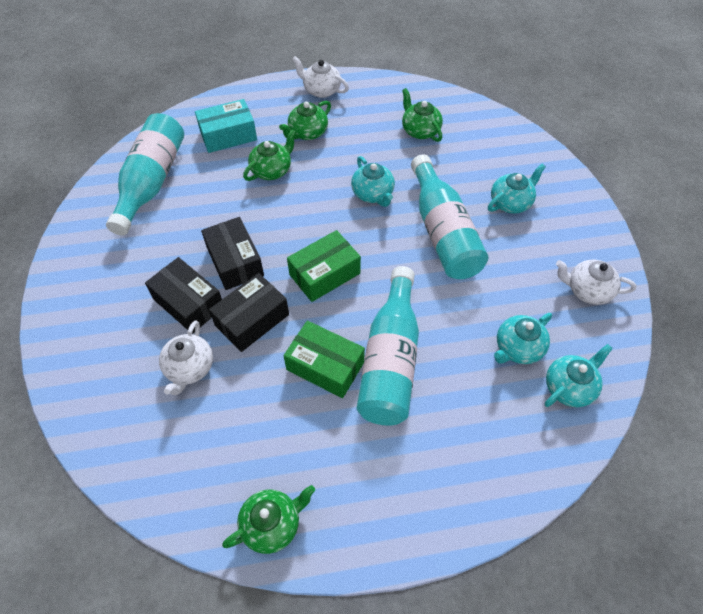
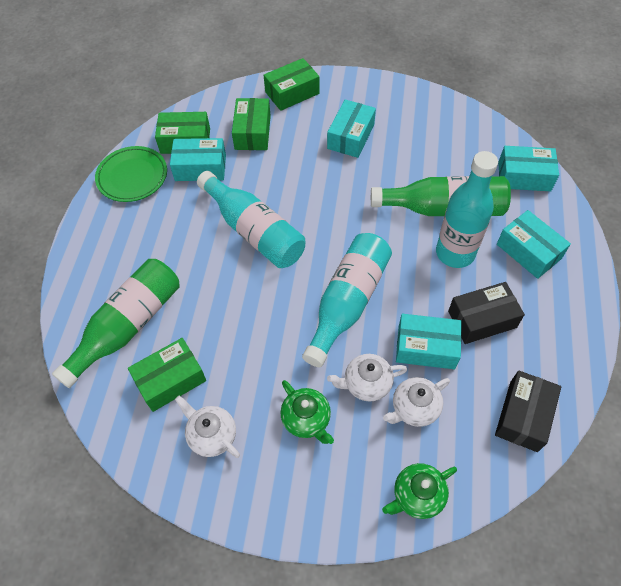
black box: 3 -> 2
green bottle: 0 -> 2
green box: 2 -> 4
green plate: 0 -> 1
green teapot: 4 -> 2
turquoise box: 1 -> 5
turquoise teapot: 4 -> 0

